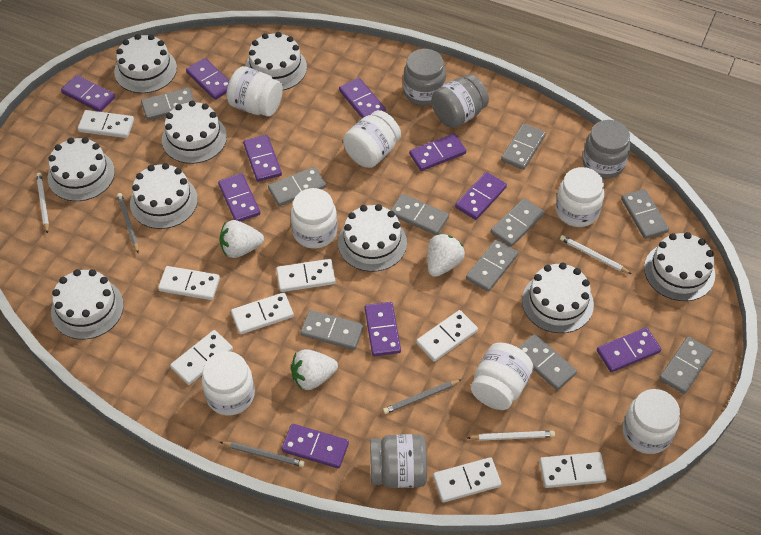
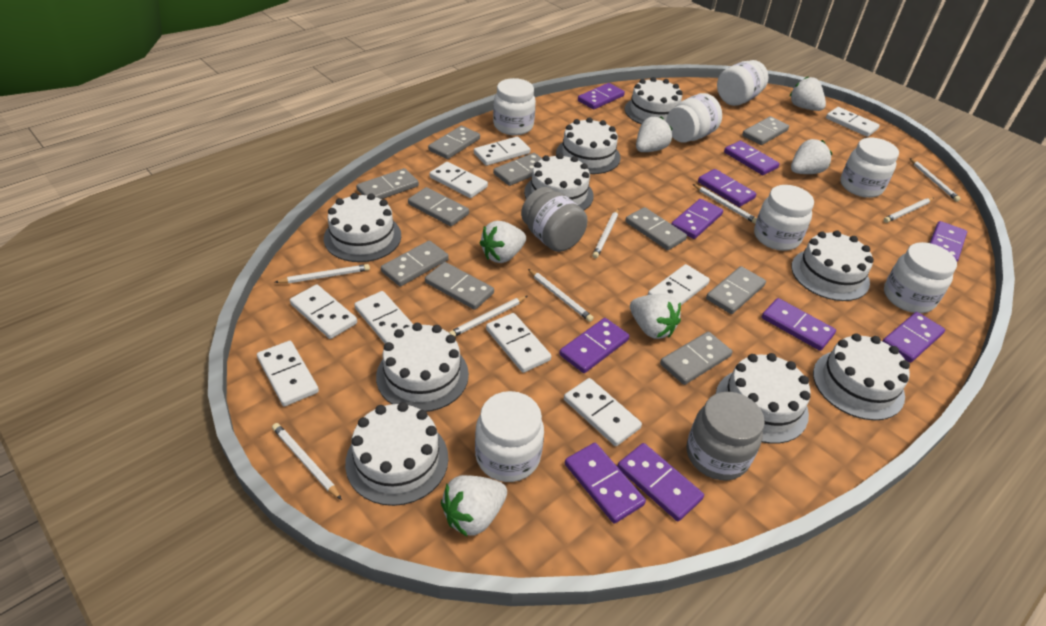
grey jar: 4 -> 2
grey pencil: 3 -> 0
white domino: 8 -> 9
white pencil: 3 -> 8
white strawberry: 3 -> 6

